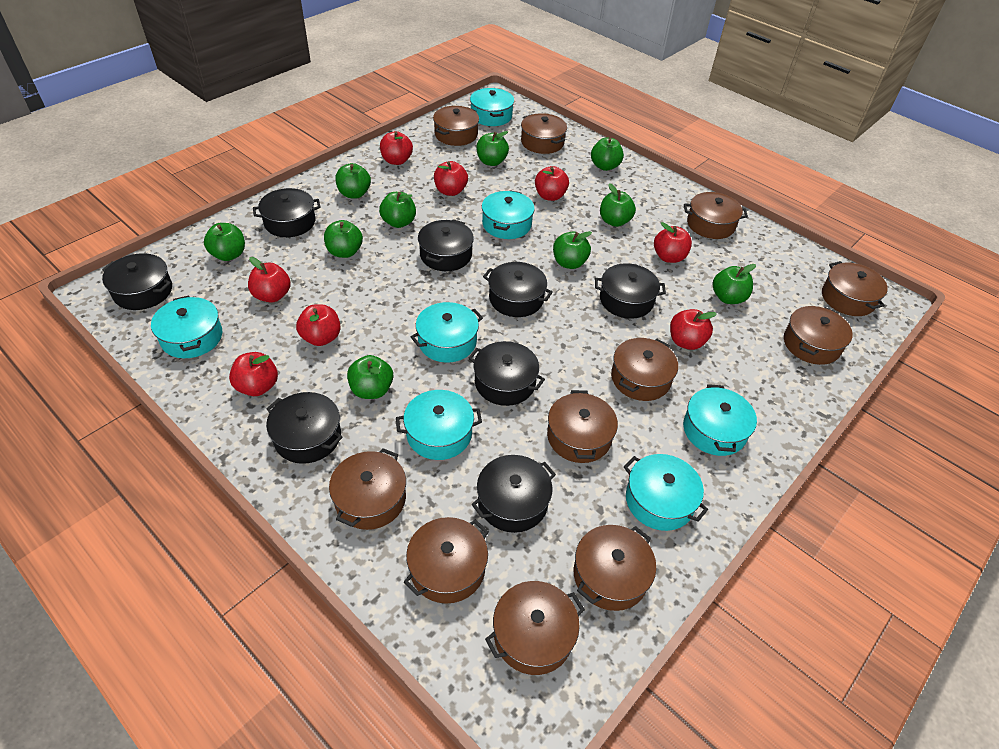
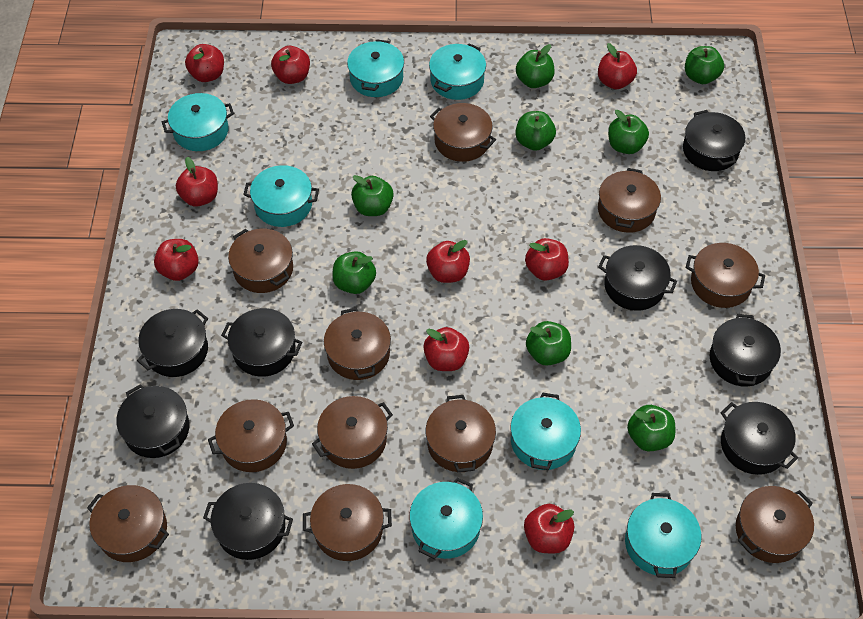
green apple: 10 -> 8
red apple: 8 -> 9

